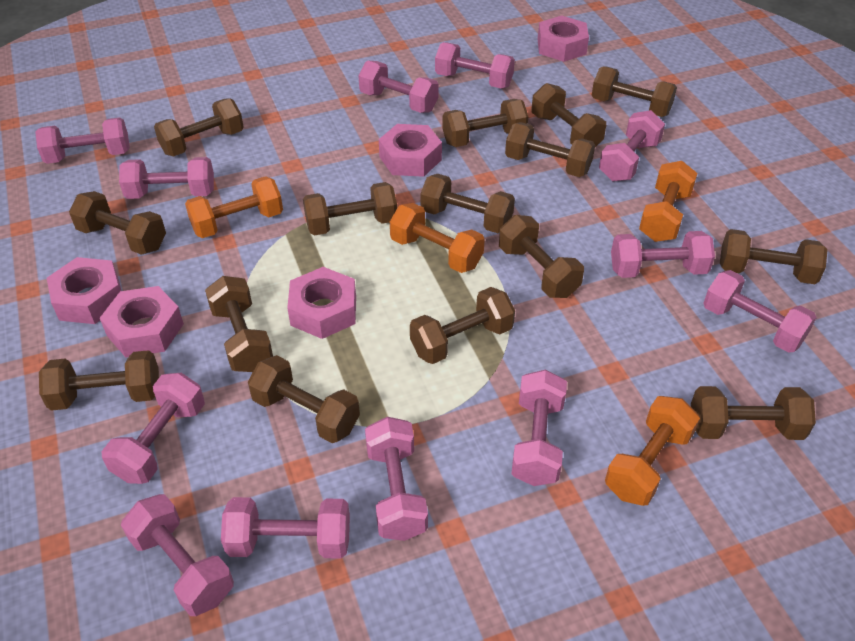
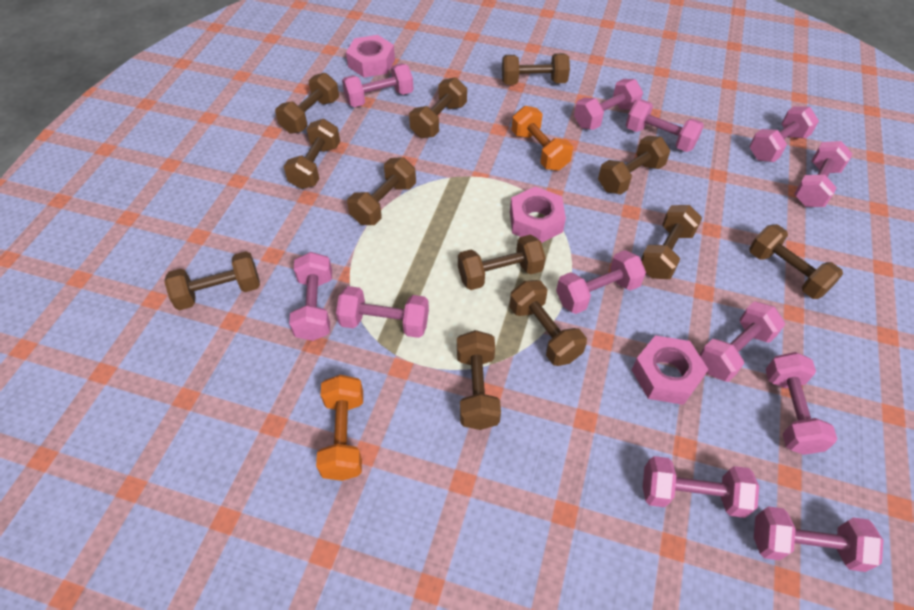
brown dumbbell: 15 -> 12
orange dumbbell: 4 -> 2
pink nut: 5 -> 3

